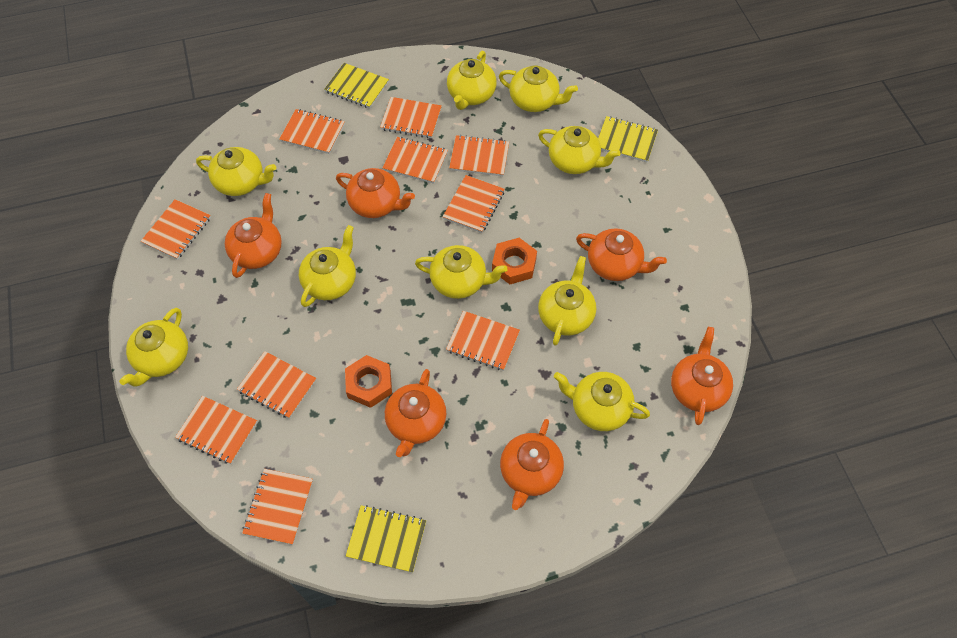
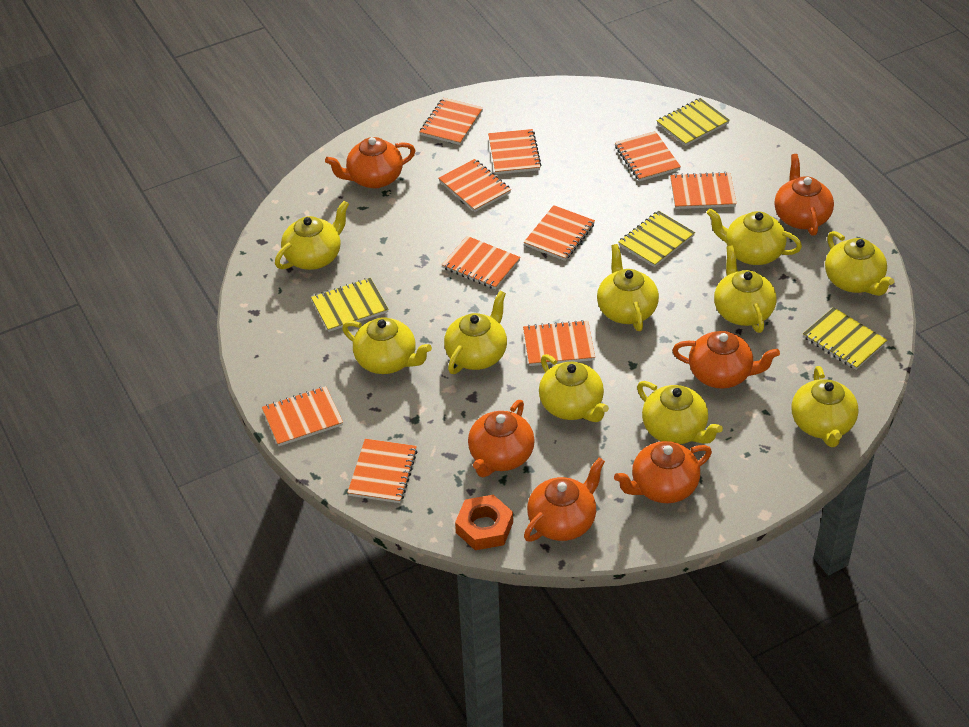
orange nut: 2 -> 1
yellow notebook: 3 -> 4
yellow teapot: 9 -> 10

